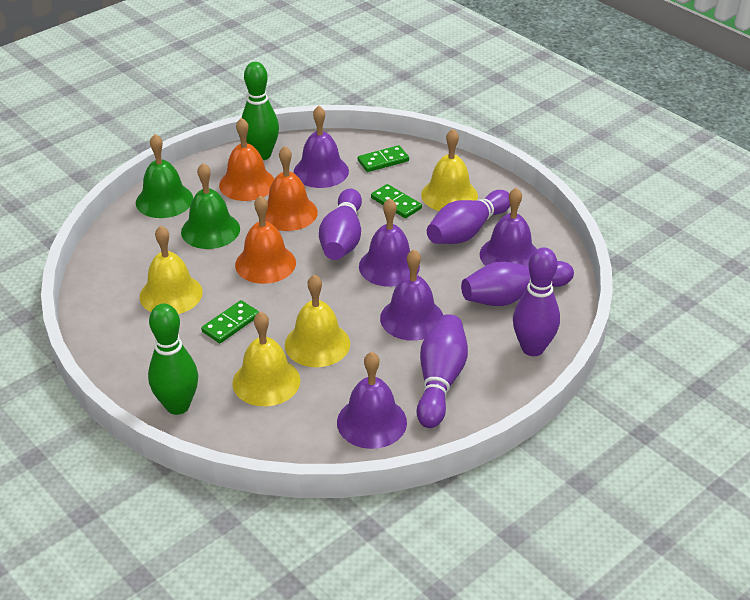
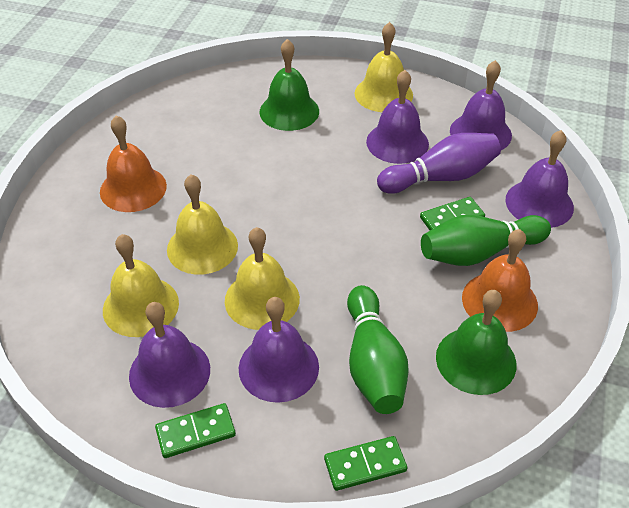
orange bell: 3 -> 2
purple bowling pin: 5 -> 1

